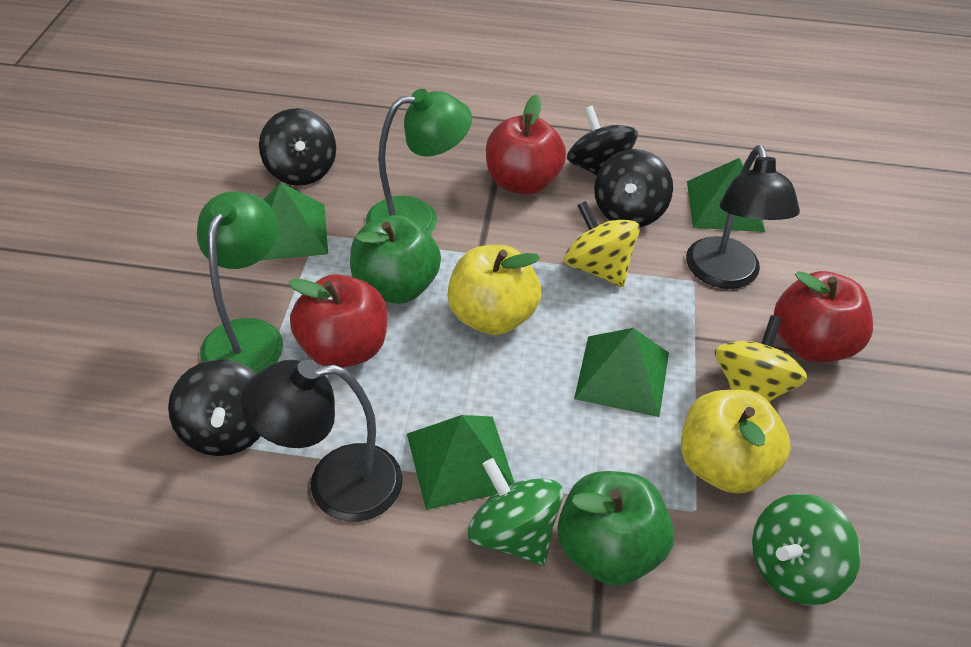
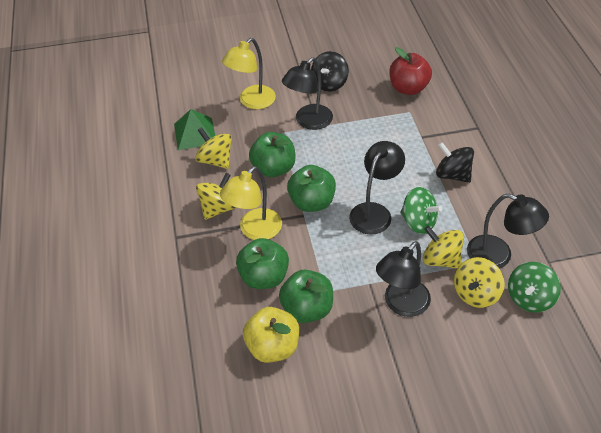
black lamp: 2 -> 4
black spinning top: 4 -> 2
green apple: 2 -> 4
green lamp: 2 -> 0
green pyramid: 4 -> 1
red apple: 3 -> 1
yellow apple: 2 -> 1
yellow lamp: 0 -> 2
yellow spinning top: 2 -> 4

